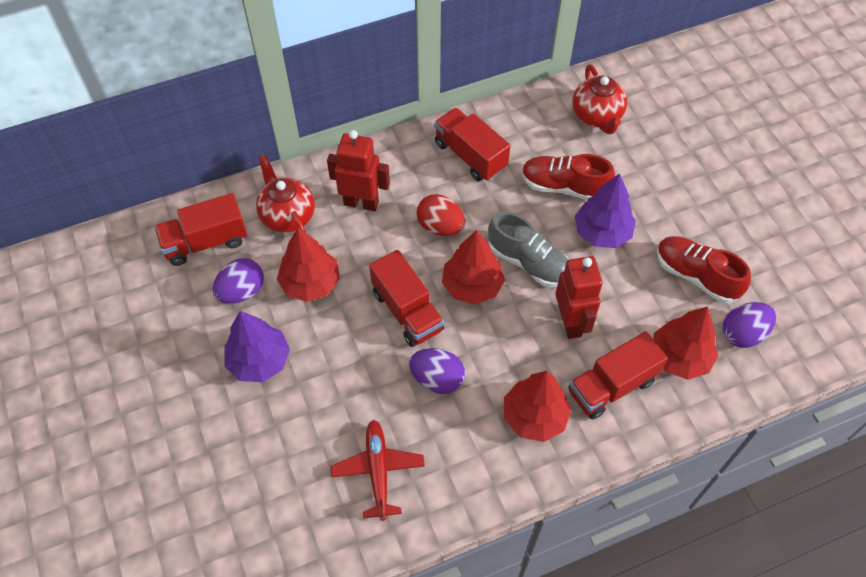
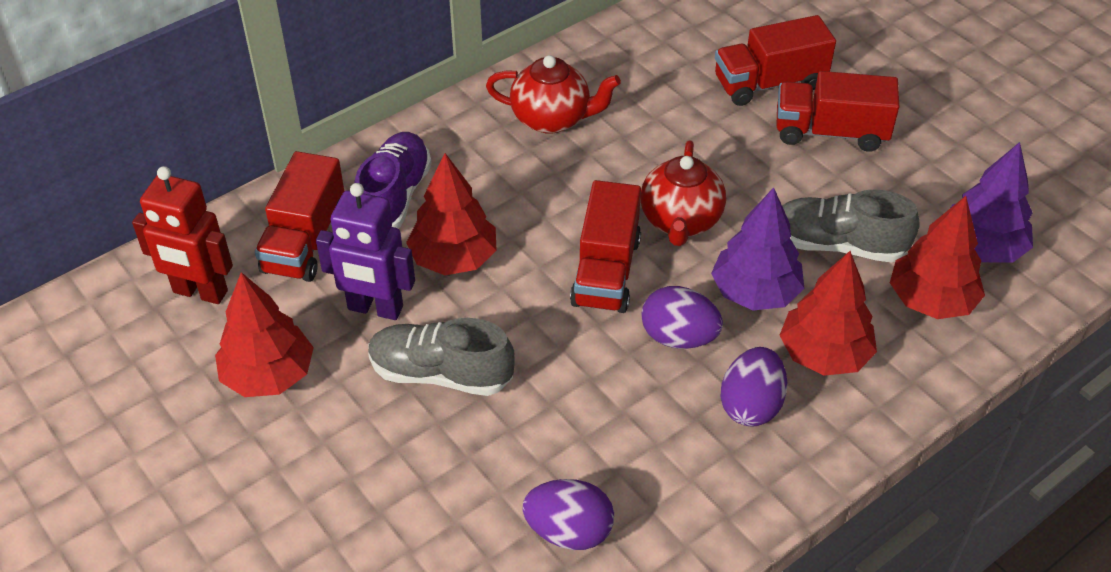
grey shoe: 1 -> 2
purple robot: 0 -> 1
purple shoe: 0 -> 1
red egg: 1 -> 0
red plane: 1 -> 0
red robot: 2 -> 1
red shoe: 2 -> 0

